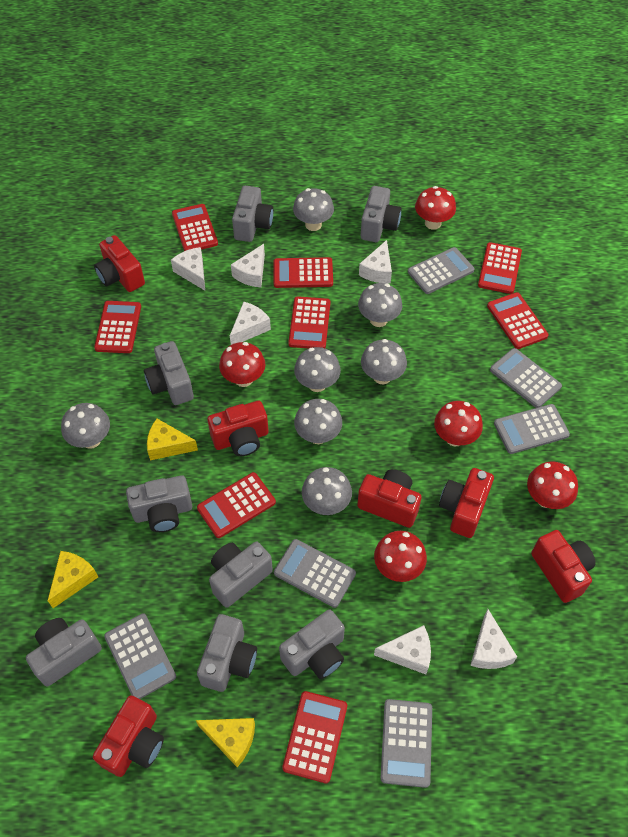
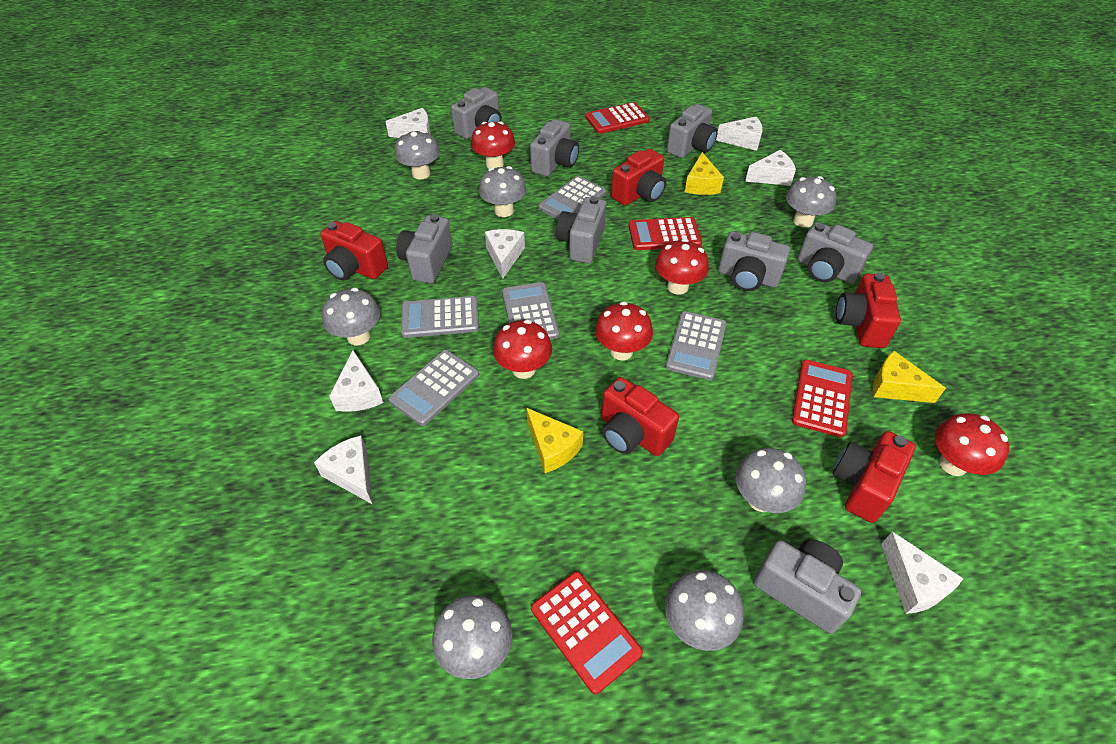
grey calculator: 6 -> 5
red calculator: 8 -> 4
red camera: 6 -> 5
white cheese: 6 -> 7

